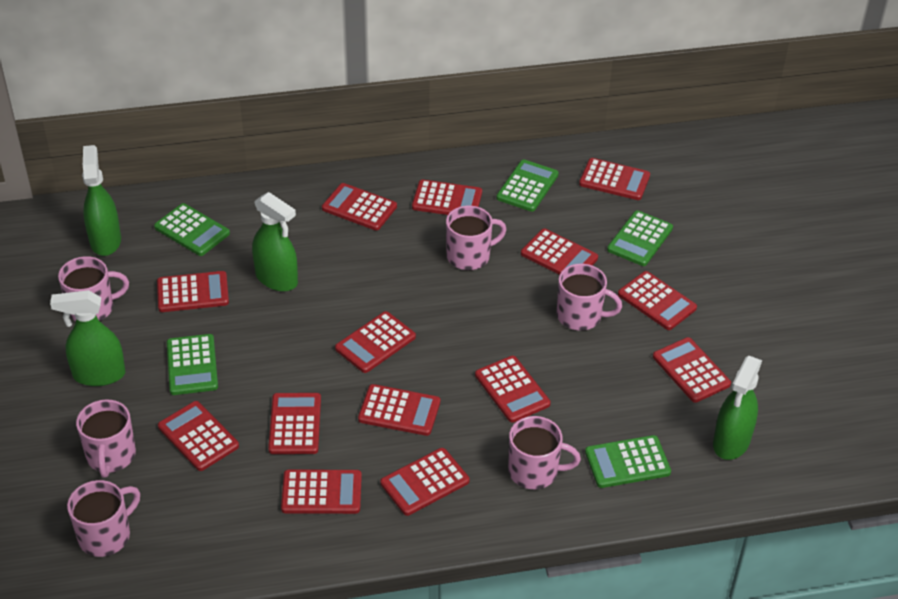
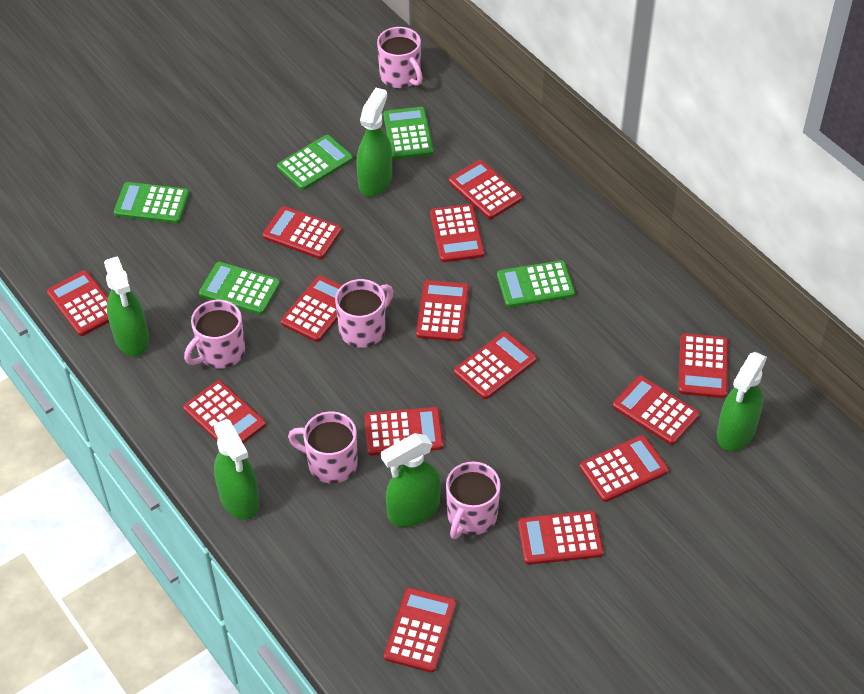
green spray bottle: 4 -> 5
pink mug: 6 -> 5

